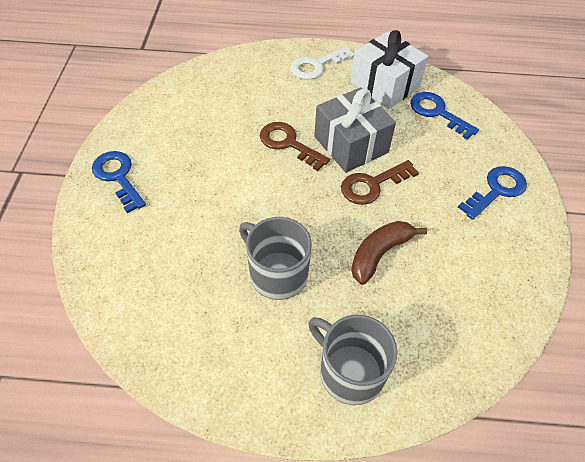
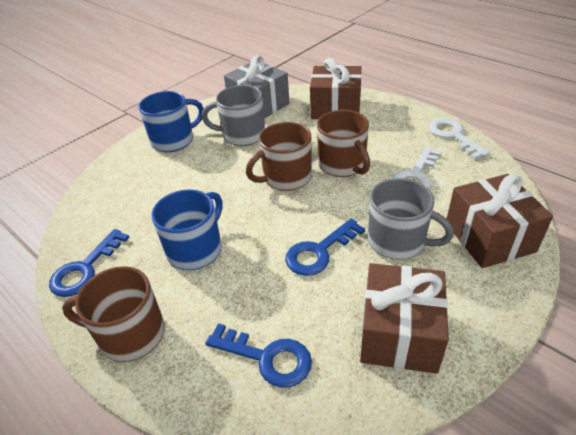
blue mug: 0 -> 2
brown banana: 1 -> 0
brown gift: 0 -> 3
brown key: 2 -> 0
brown mug: 0 -> 3
white gift: 1 -> 0
white key: 1 -> 2

